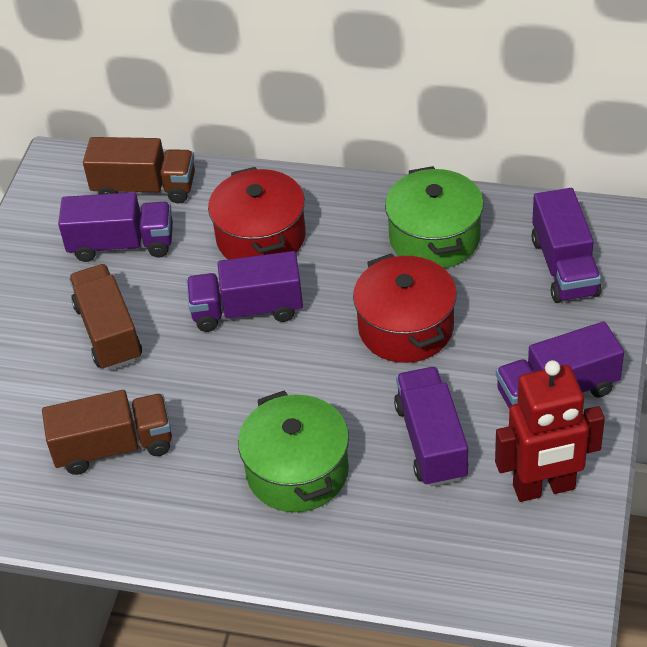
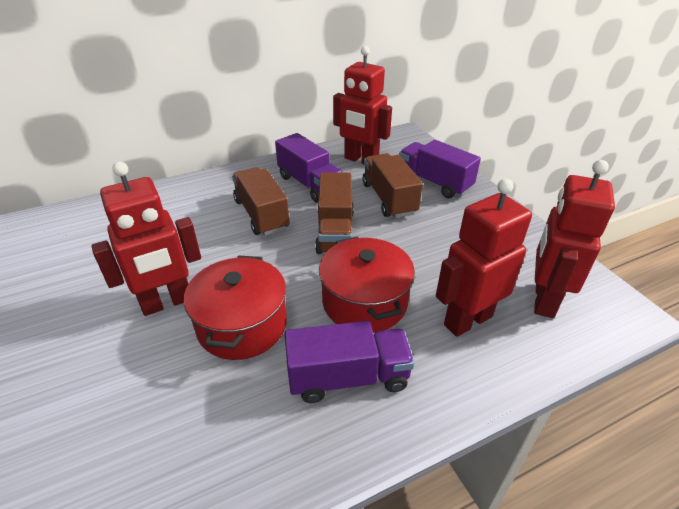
green pot: 2 -> 0
purple truck: 5 -> 3
red robot: 1 -> 4

